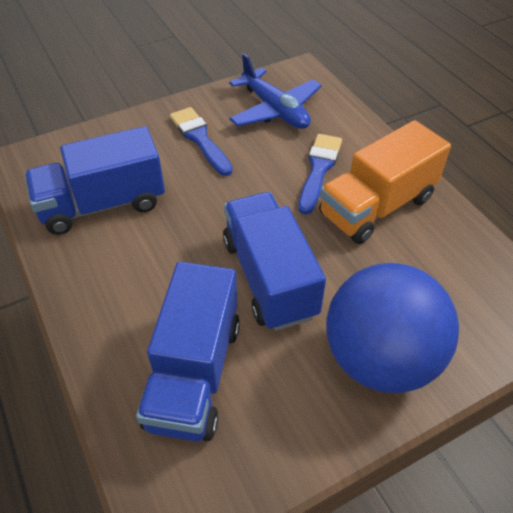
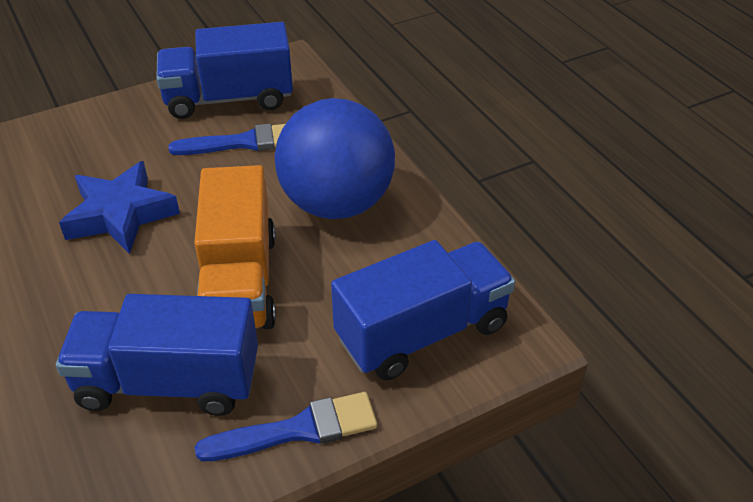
blue plane: 1 -> 0
blue star: 0 -> 1

